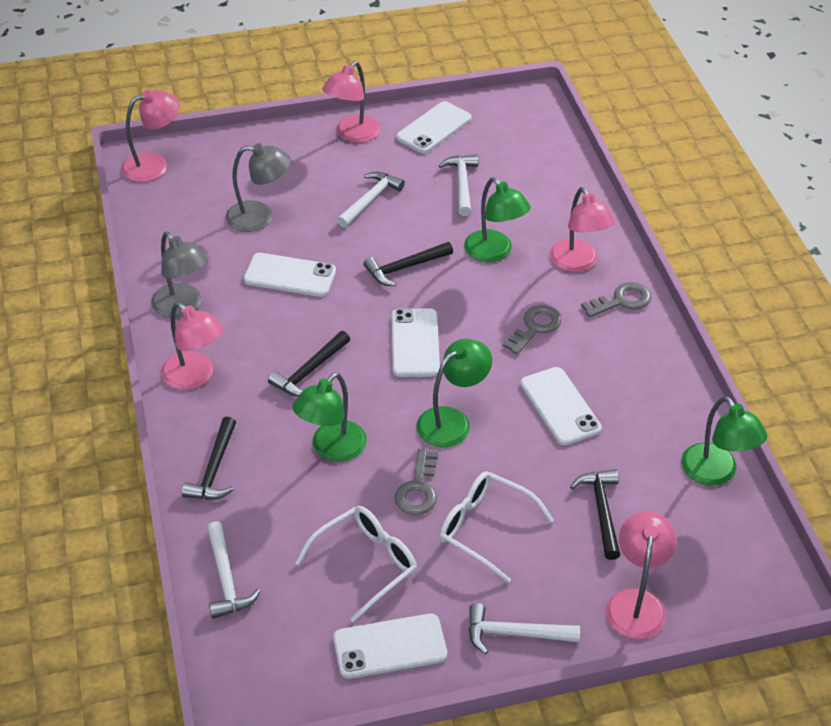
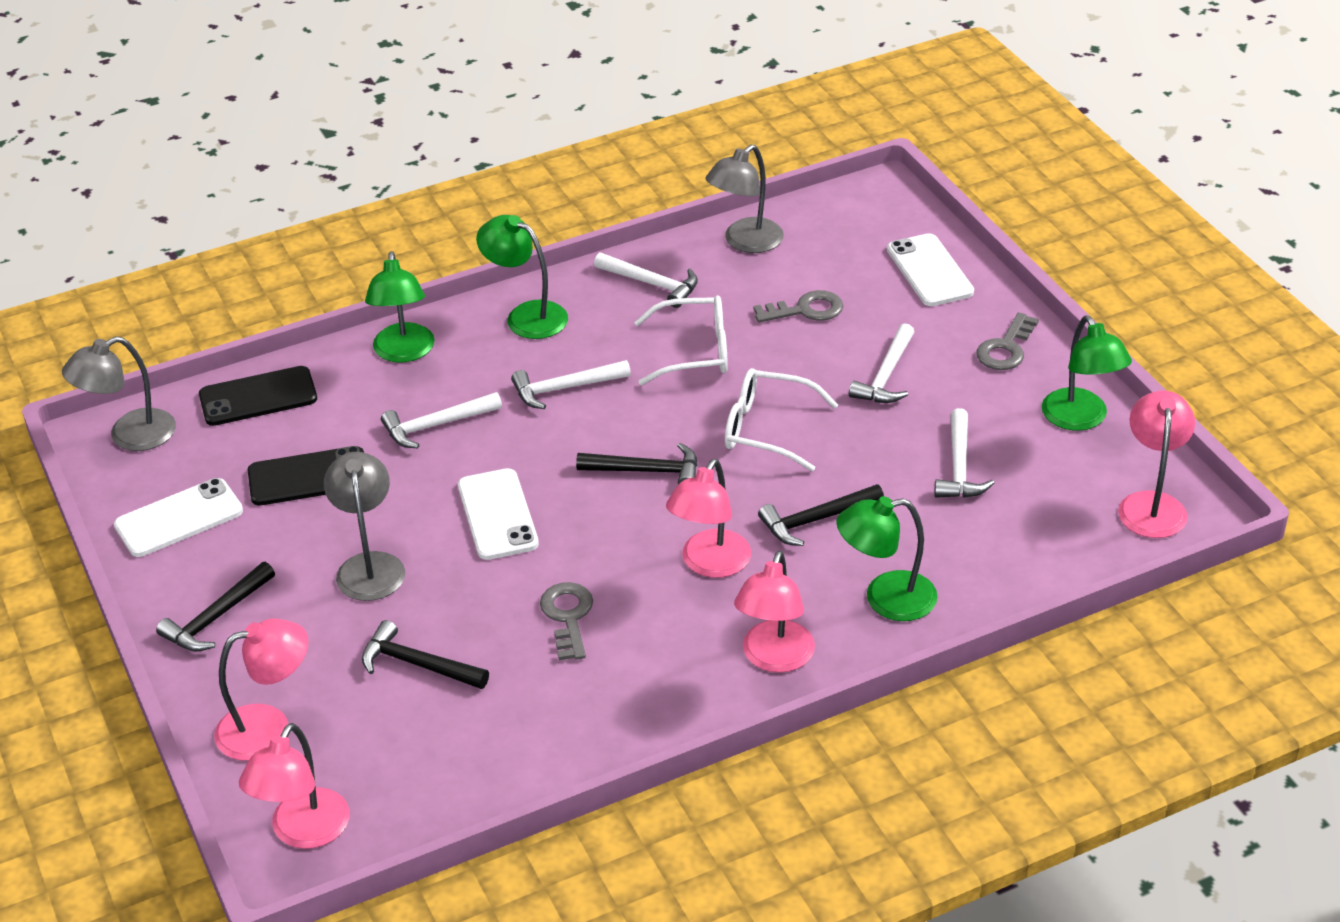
black phone: 0 -> 2
grey lamp: 2 -> 3
white hammer: 4 -> 5
white phone: 5 -> 3

